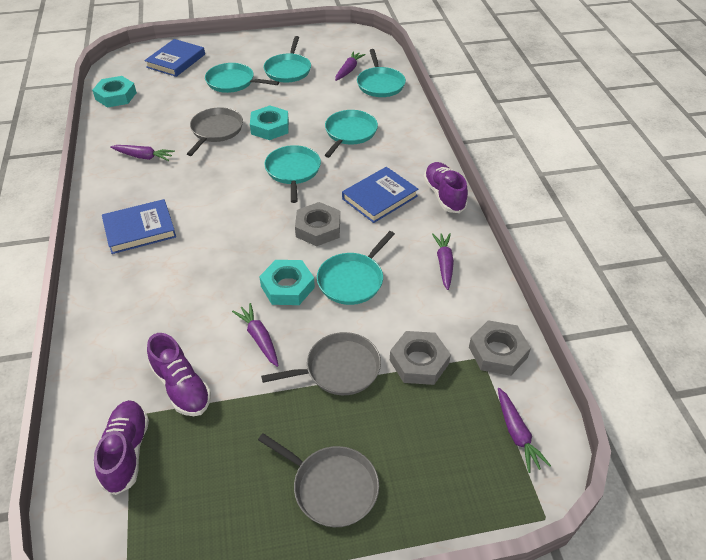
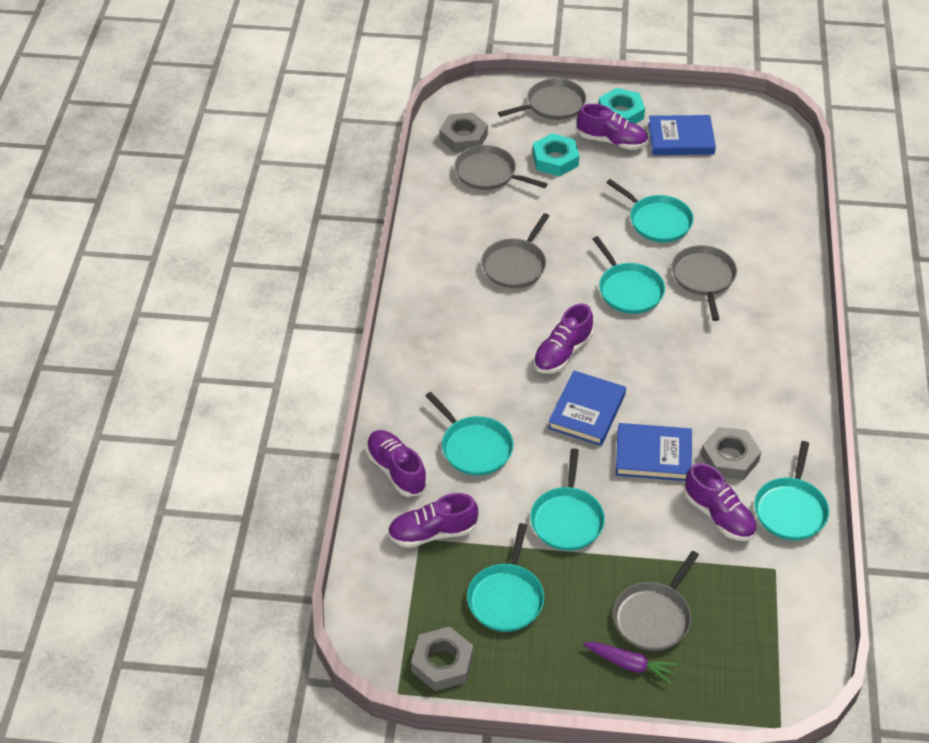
grey pan: 3 -> 5
purple carrot: 5 -> 1
purple shoe: 3 -> 5
turquoise nut: 3 -> 2

